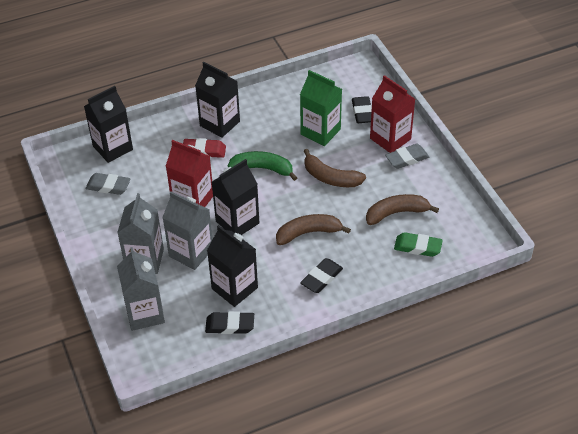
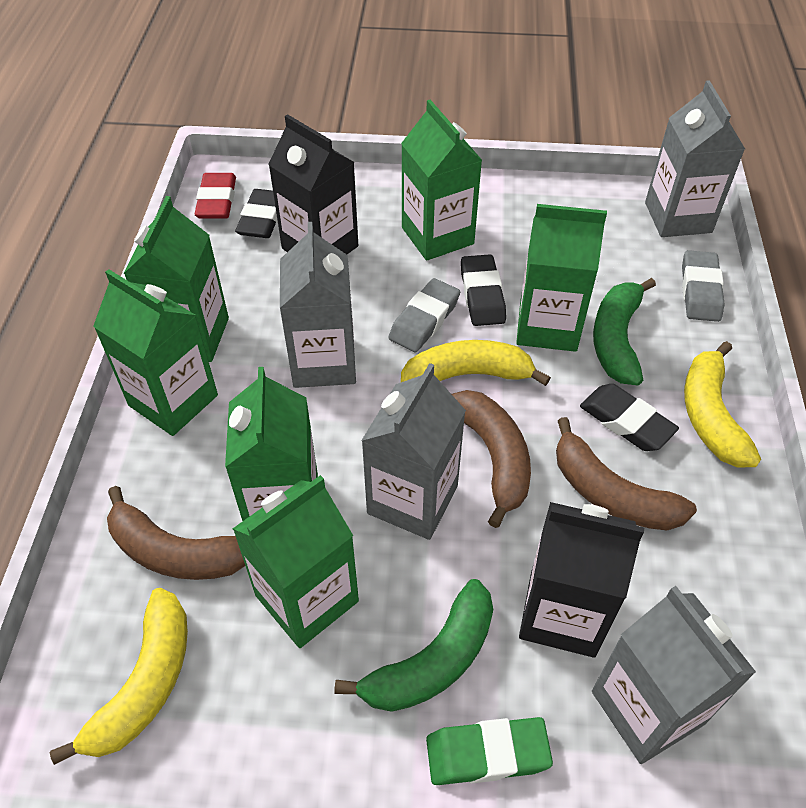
black carton: 4 -> 2
green banana: 1 -> 2
green carton: 1 -> 6
grey carton: 3 -> 4
red carton: 2 -> 0
yellow banana: 0 -> 3

